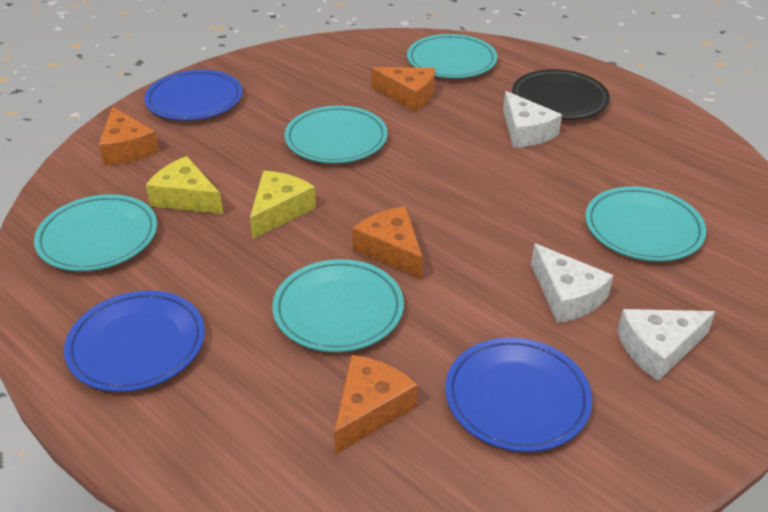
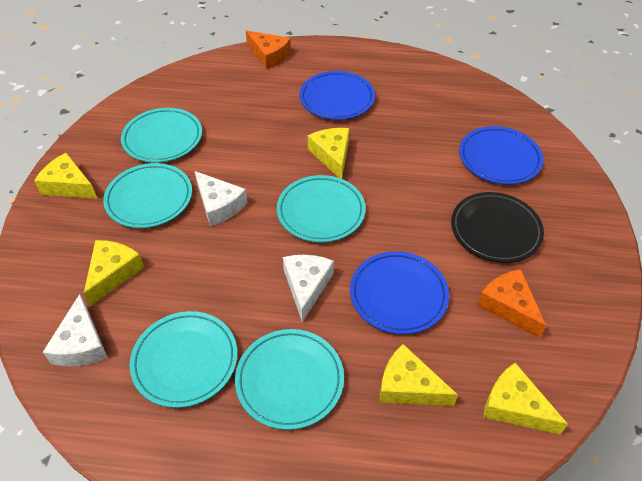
orange cheese: 4 -> 2
yellow cheese: 2 -> 5

